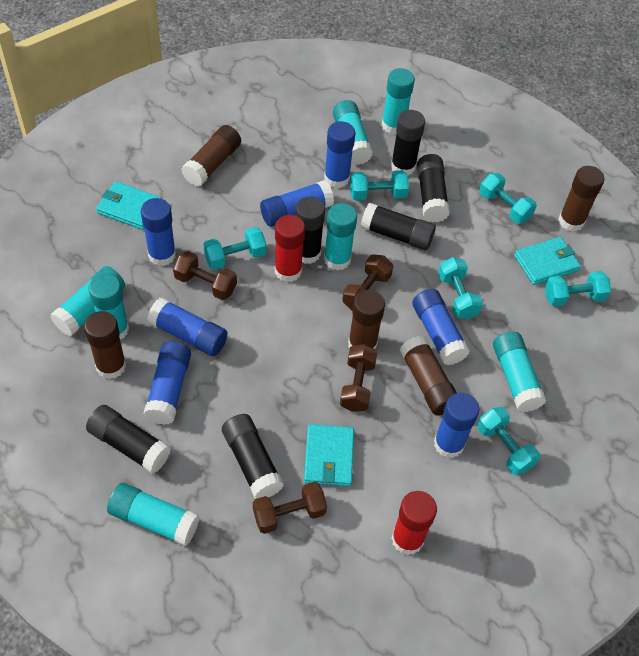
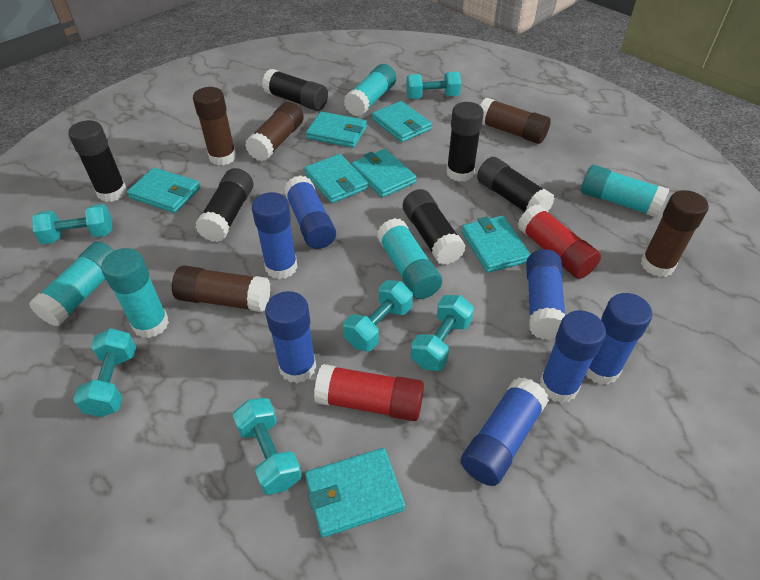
brown dumbbell: 4 -> 0
turquoise glue stick: 7 -> 5
turquoise wallet: 3 -> 7

